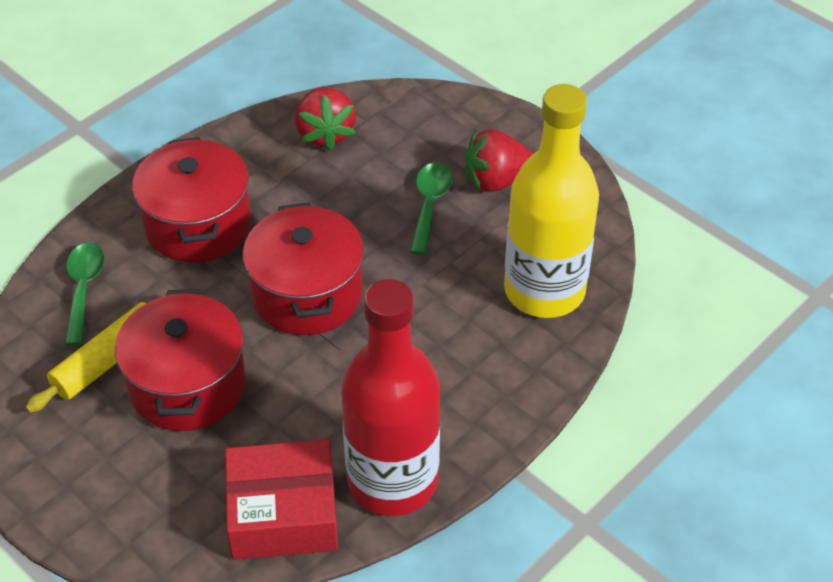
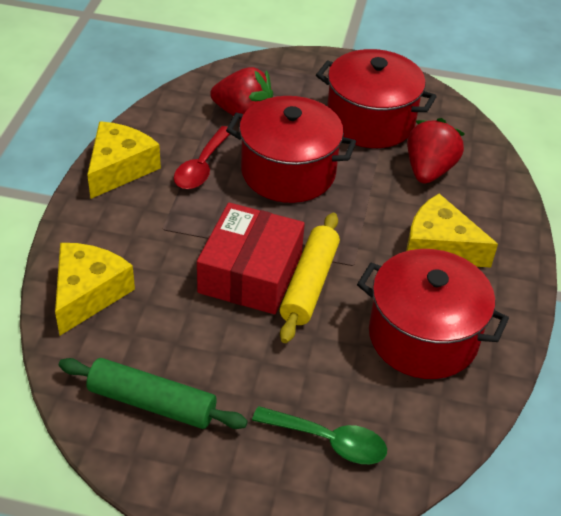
green rolling pin: 0 -> 1
green spoon: 2 -> 1
red bottle: 1 -> 0
red spoon: 0 -> 1
yellow bottle: 1 -> 0
yellow cheese: 0 -> 3

